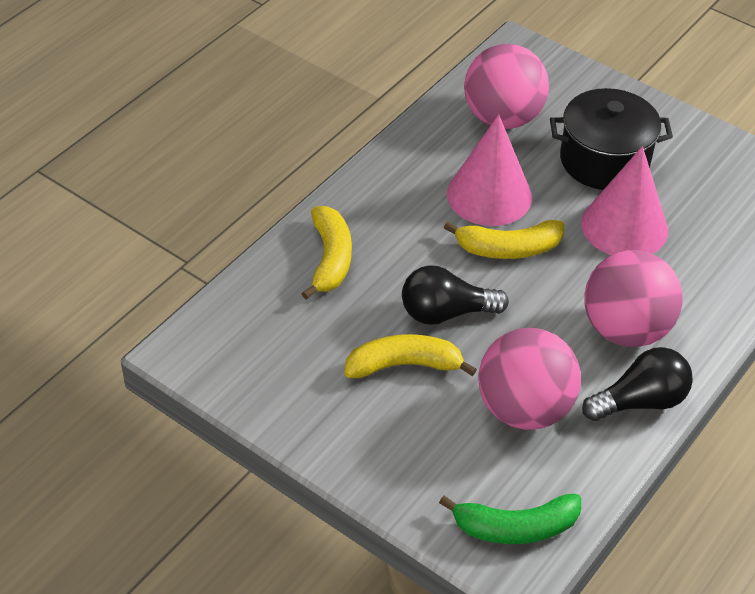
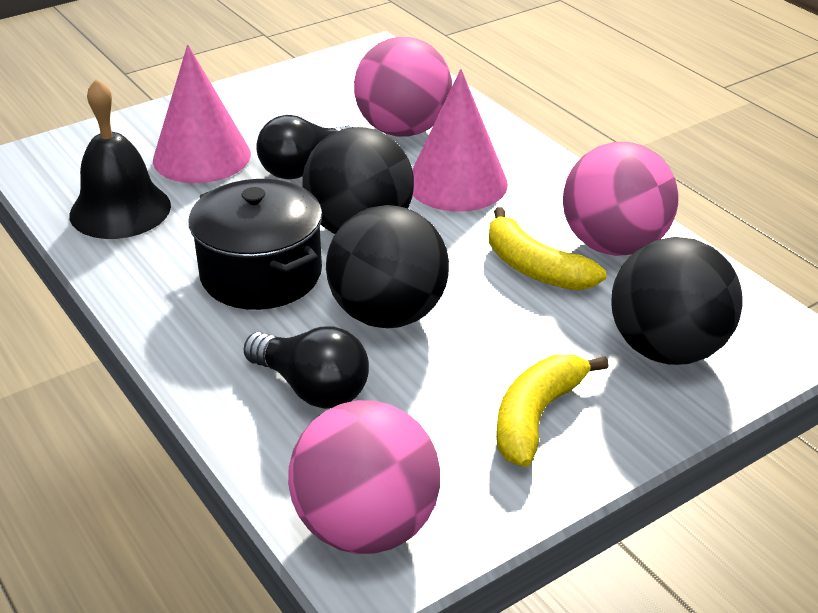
black ball: 0 -> 3
black bell: 0 -> 1
green banana: 1 -> 0
yellow banana: 3 -> 2

